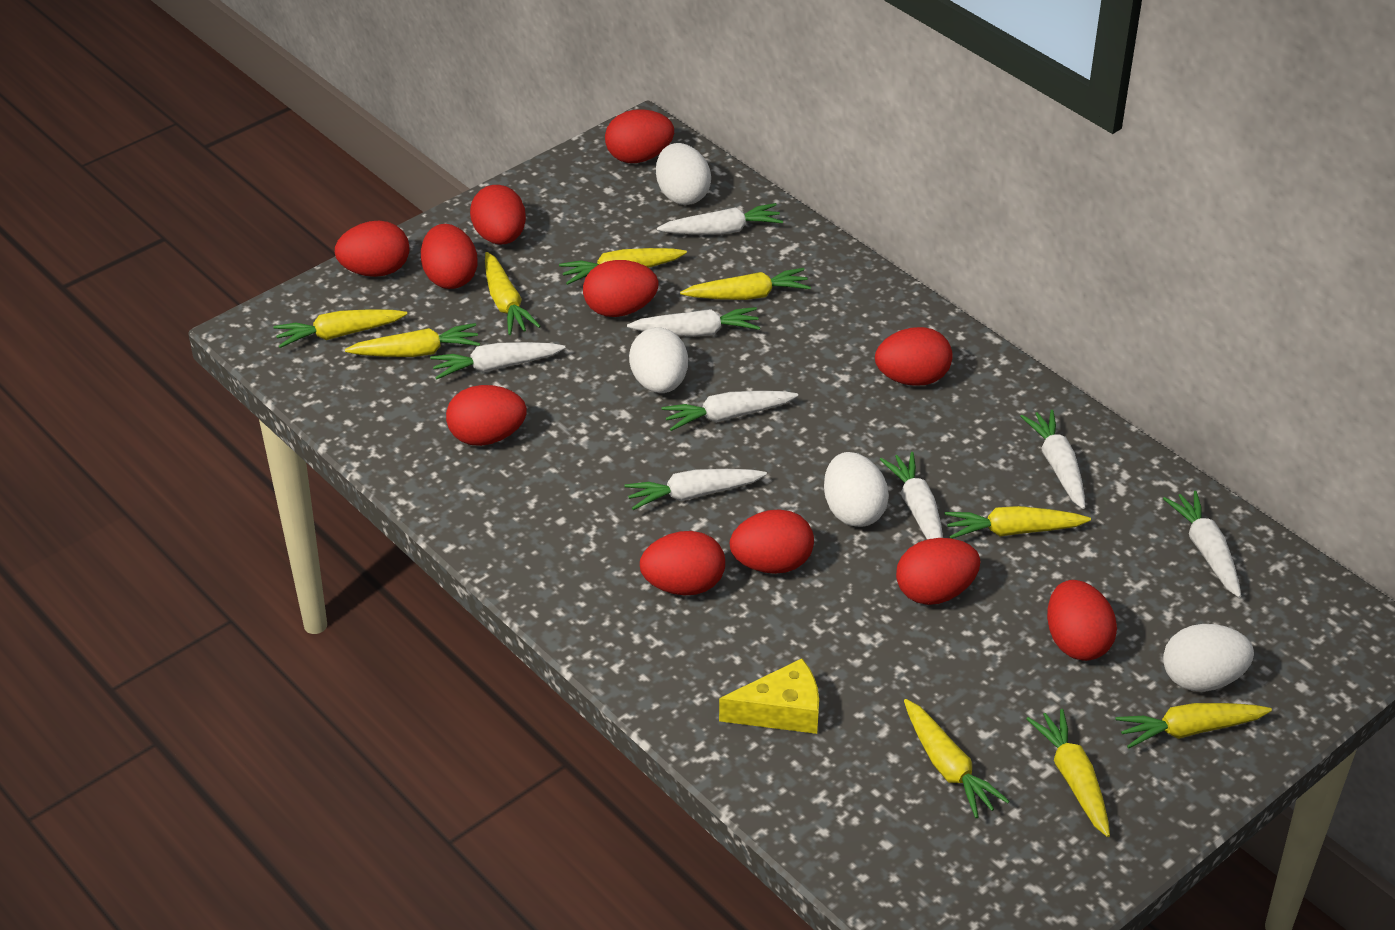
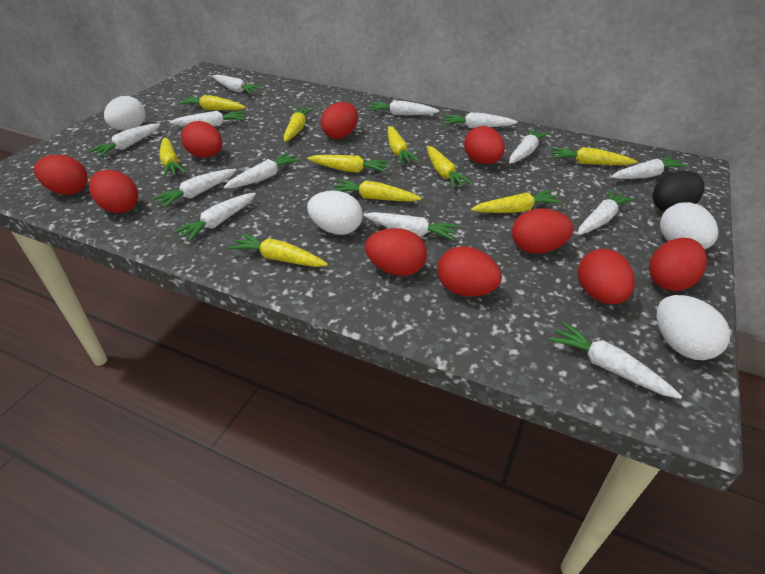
black egg: 0 -> 1
red egg: 11 -> 10
white carrot: 8 -> 13
yellow carrot: 9 -> 10
yellow cheese: 1 -> 0

